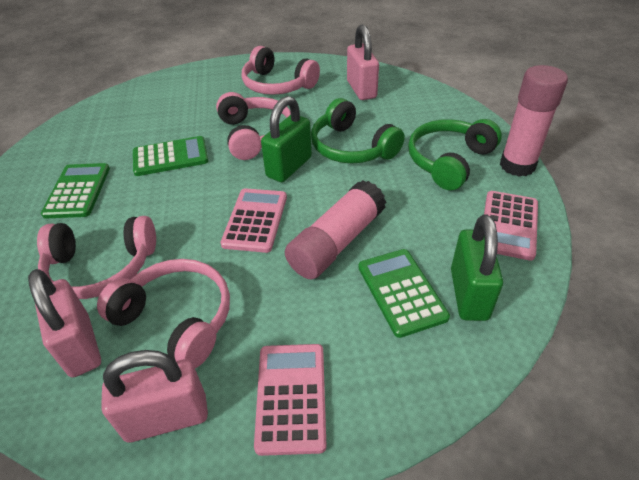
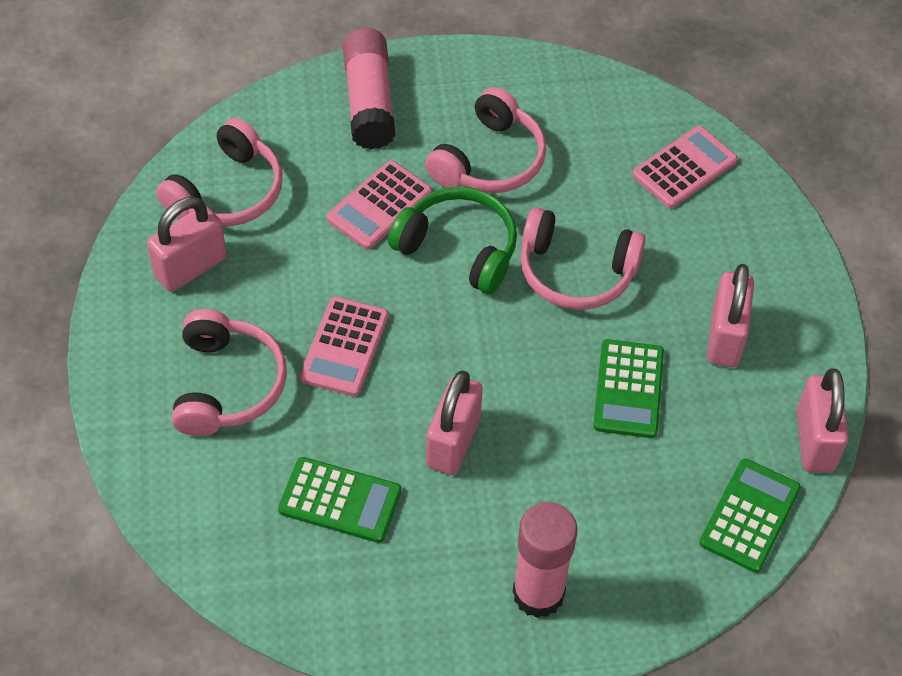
green headphones: 2 -> 1
green padlock: 2 -> 0
pink padlock: 3 -> 4

